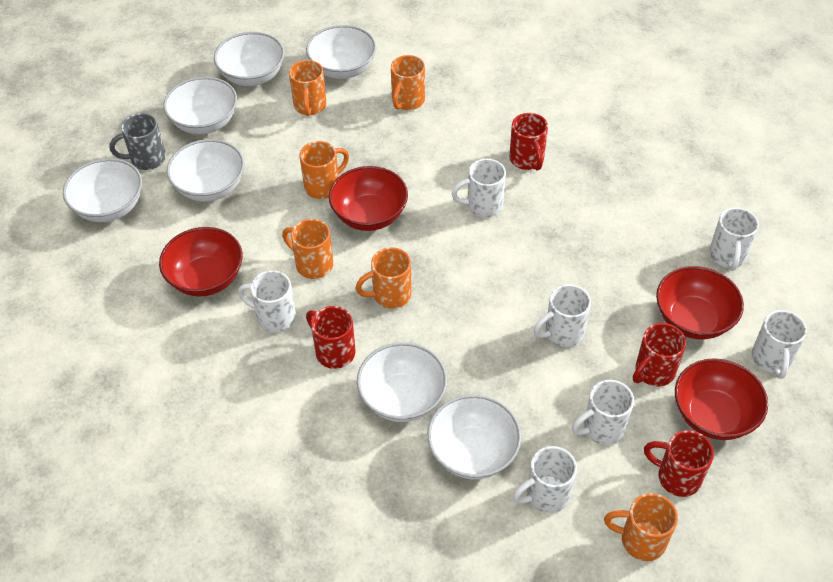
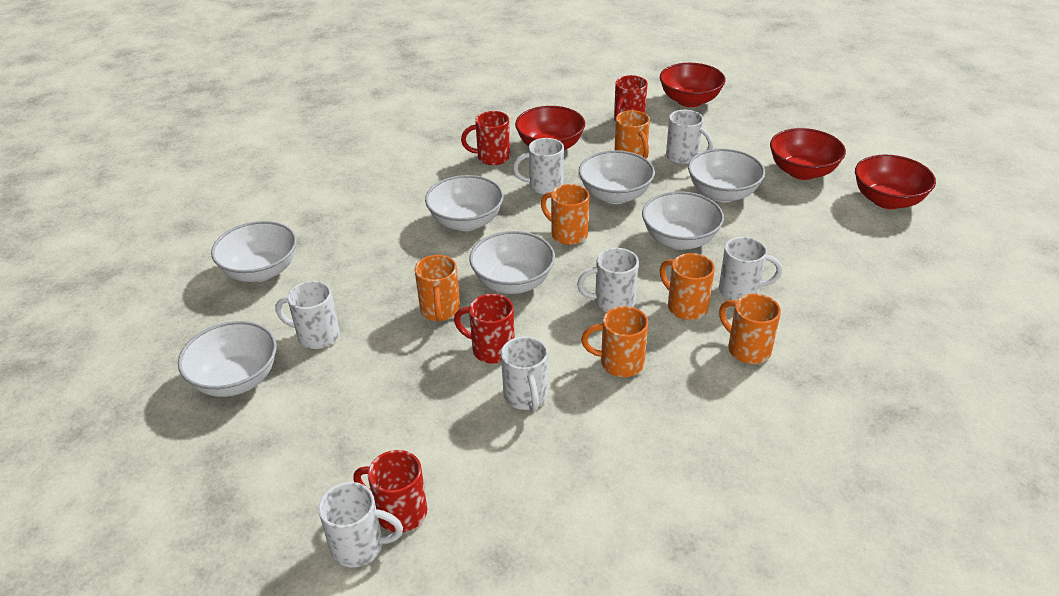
grey mug: 1 -> 0

